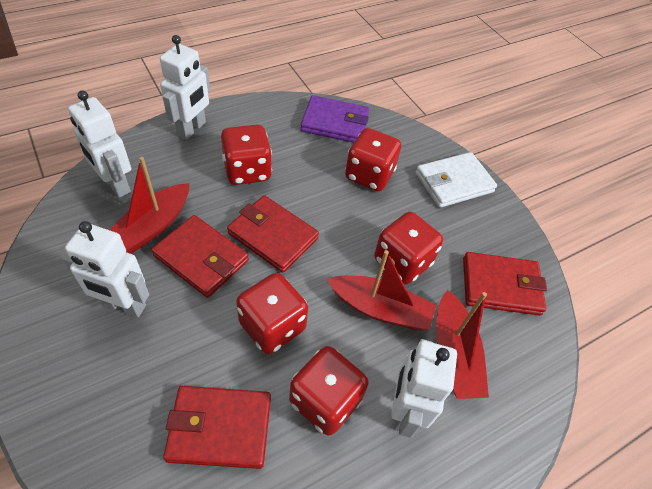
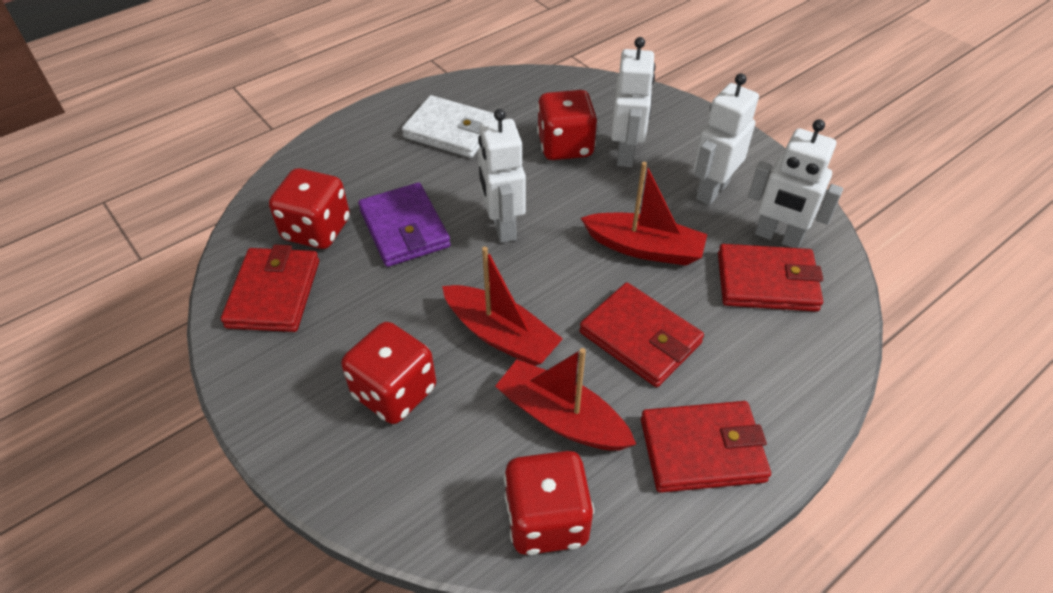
red dice: 5 -> 4

